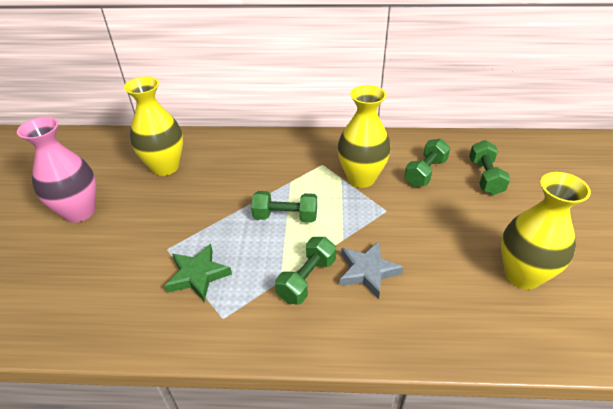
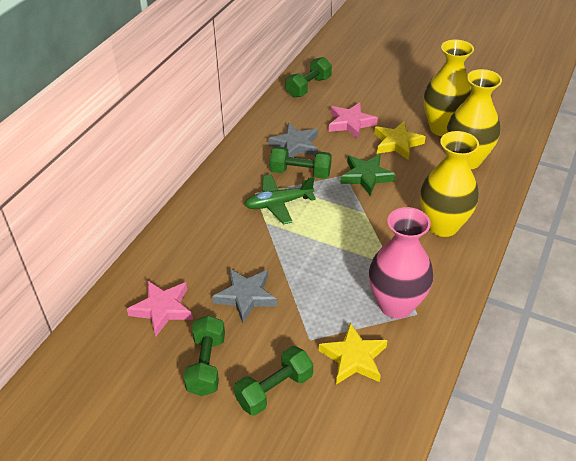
green plane: 0 -> 1
grey star: 1 -> 2
pink star: 0 -> 2
yellow star: 0 -> 2

